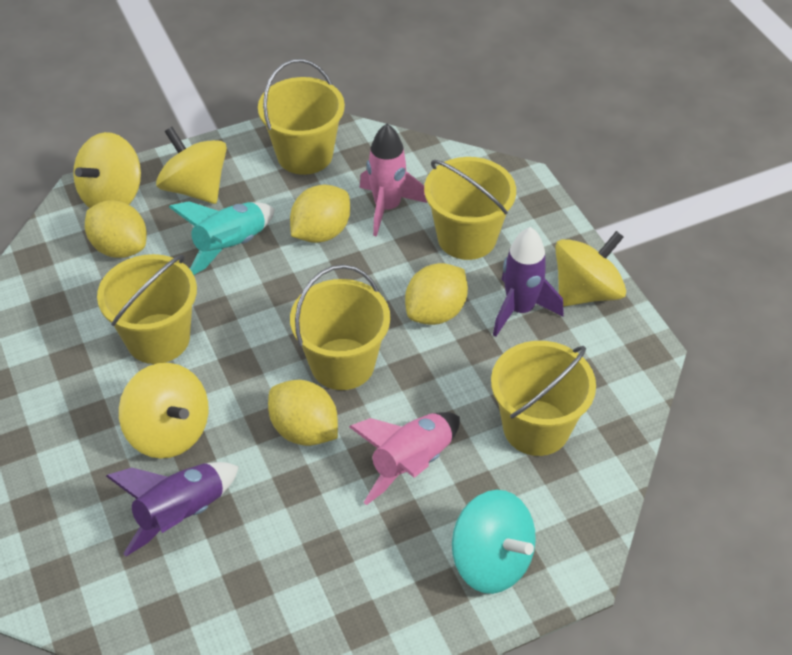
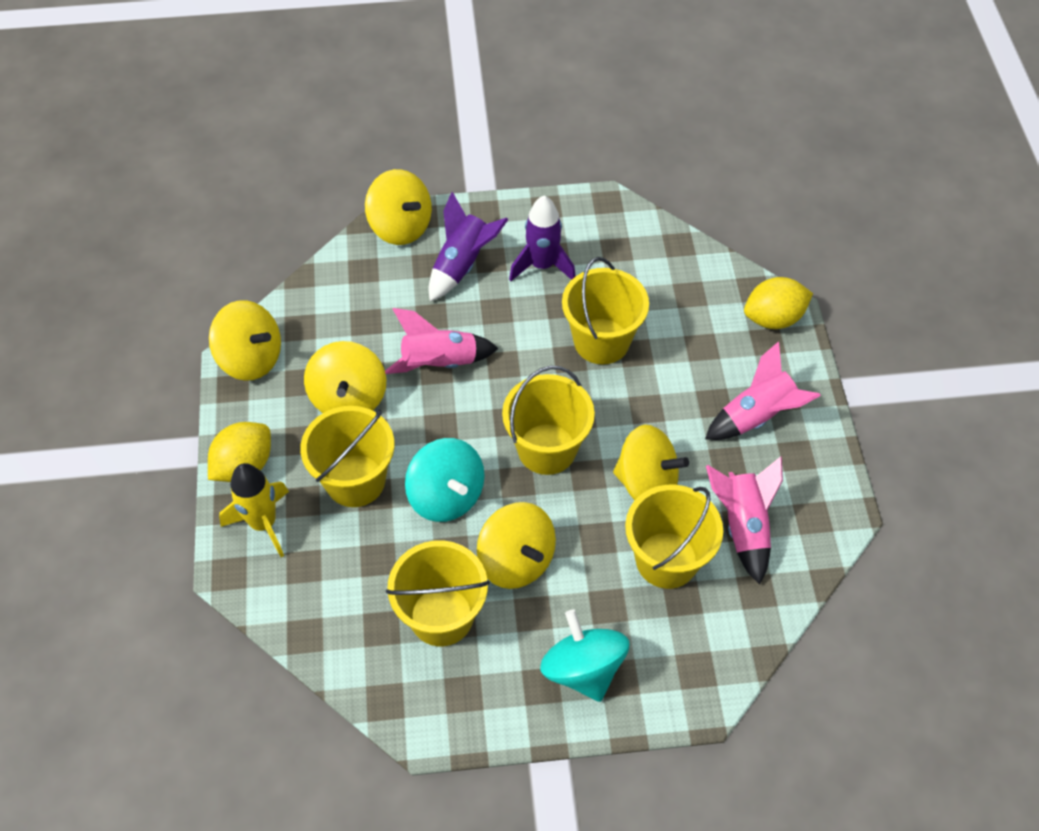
pink rocket: 2 -> 3
turquoise rocket: 1 -> 0
turquoise spinning top: 1 -> 2
yellow lemon: 4 -> 2
yellow rocket: 0 -> 1
yellow spinning top: 4 -> 5

